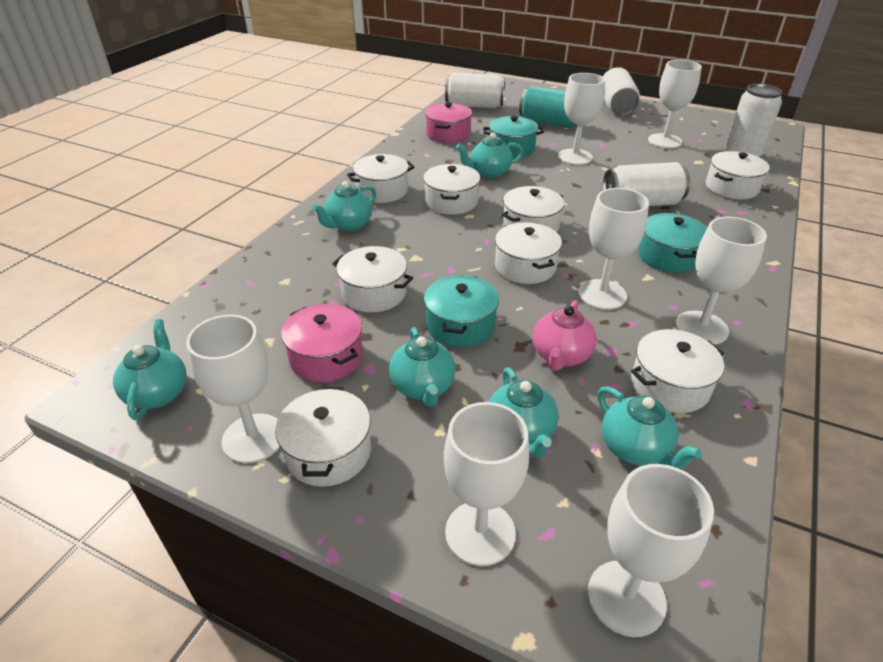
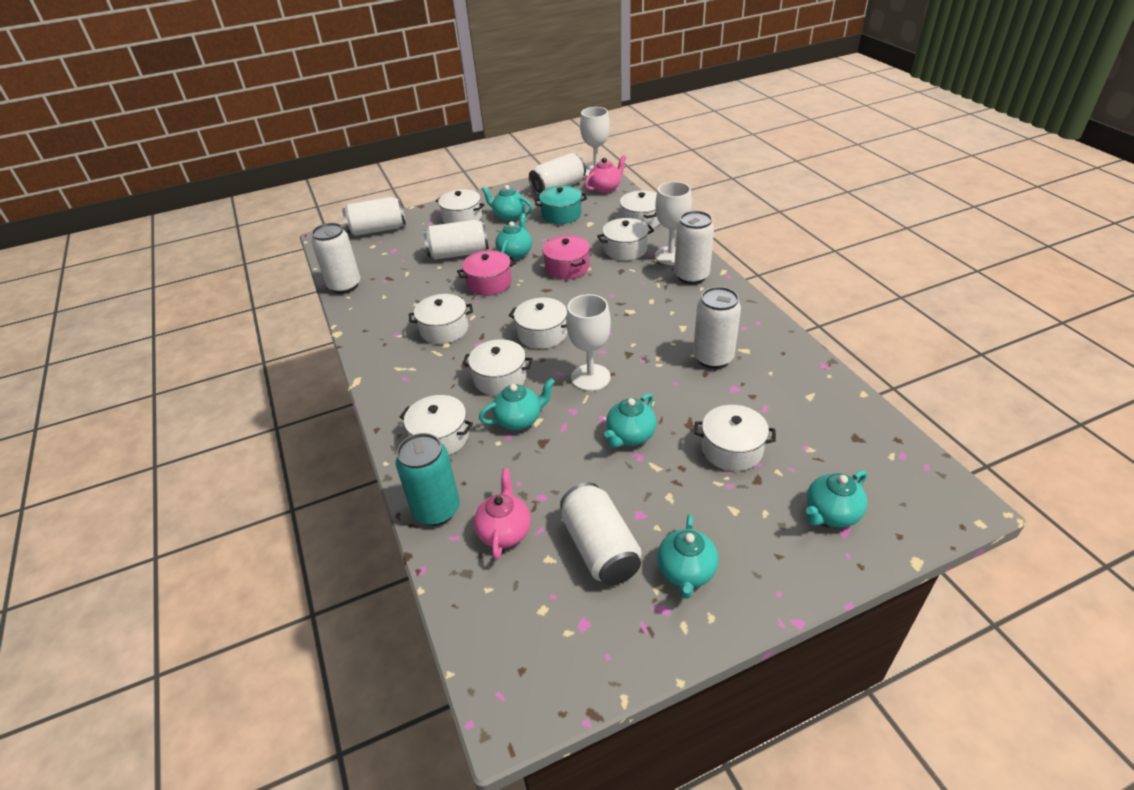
pink teapot: 1 -> 2
turquoise pot: 3 -> 1
white can: 4 -> 7
white goblet: 7 -> 3

